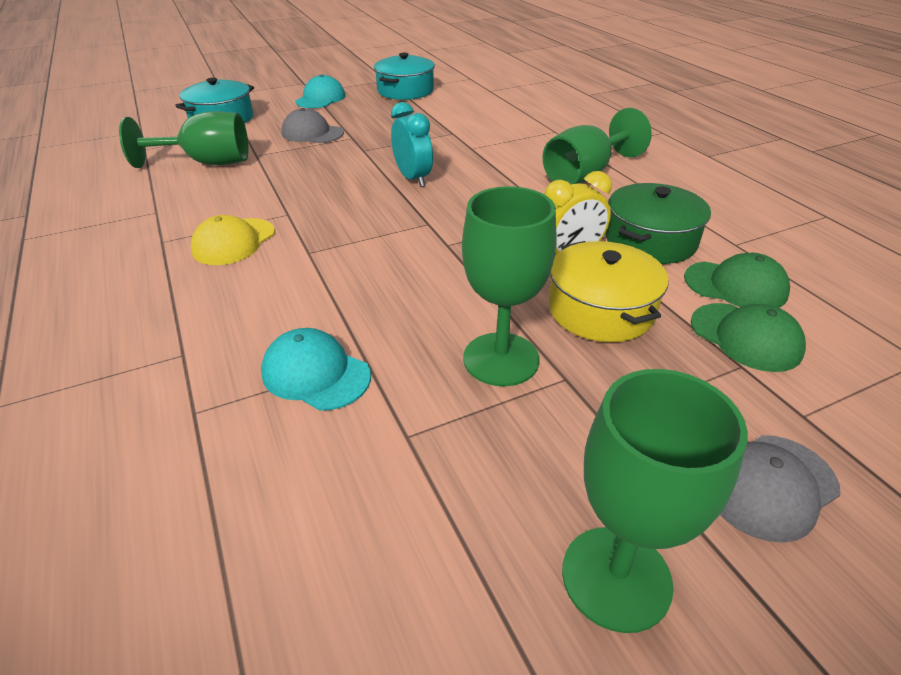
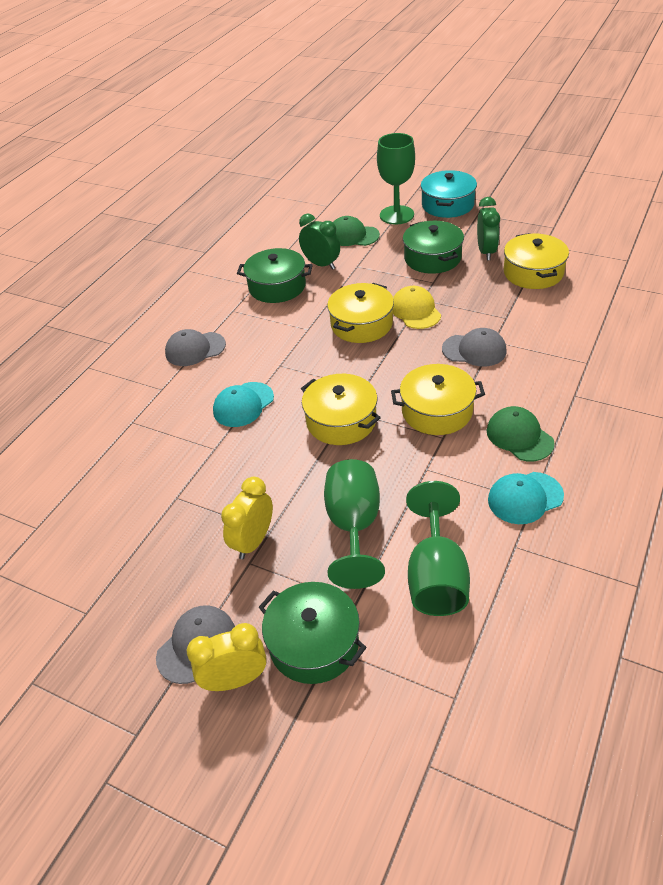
green clock: 0 -> 2
green goblet: 4 -> 3
green pot: 1 -> 3
grey cap: 2 -> 3
turquoise clock: 1 -> 0
turquoise pot: 2 -> 1
yellow clock: 1 -> 2
yellow pot: 1 -> 4

